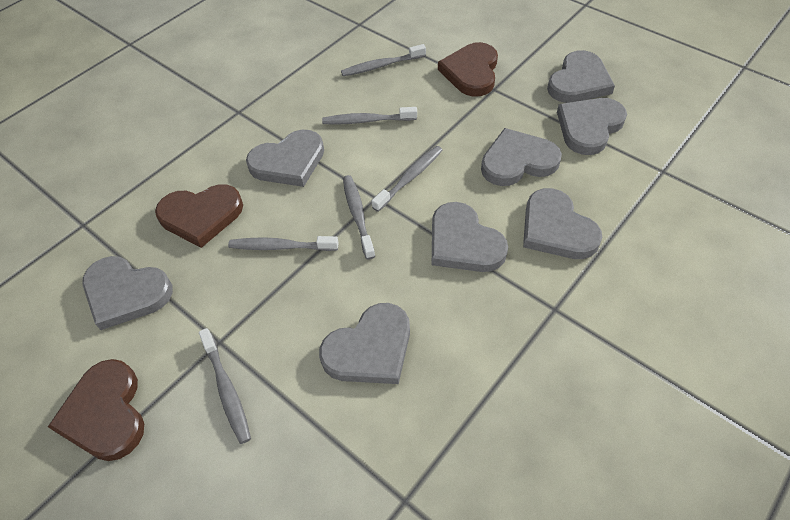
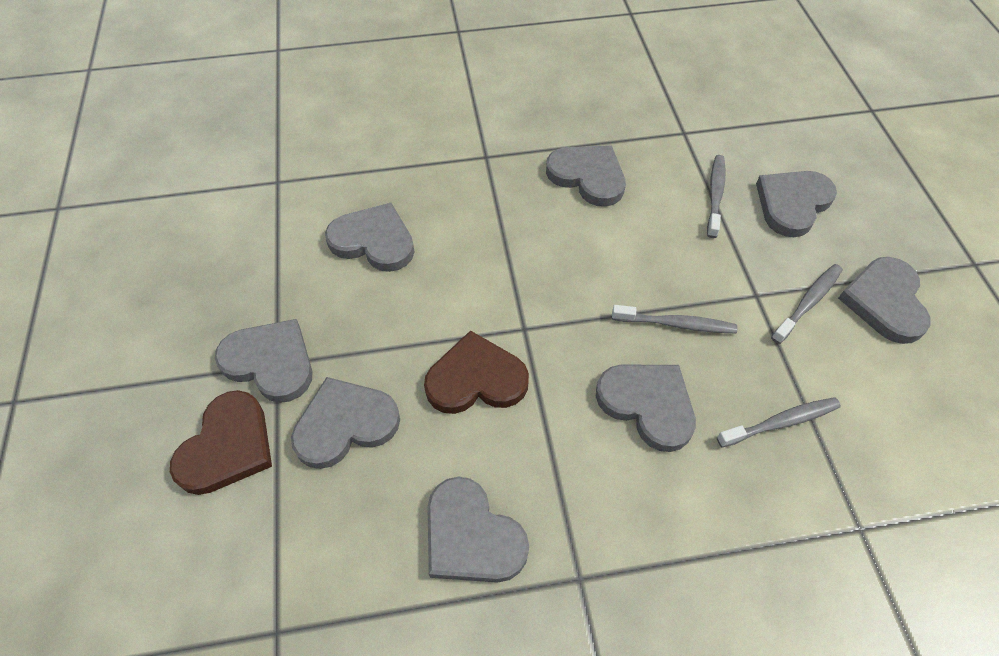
brown heart: 3 -> 2
grey toothbrush: 6 -> 4

